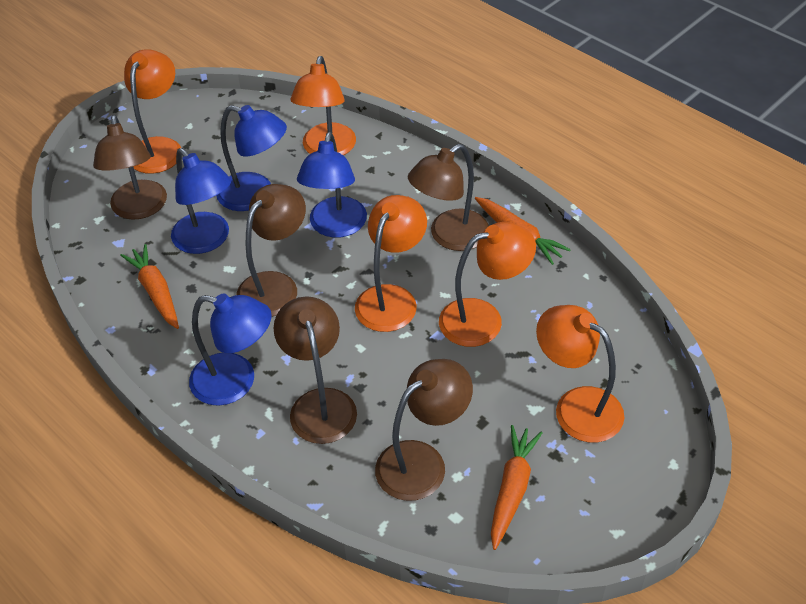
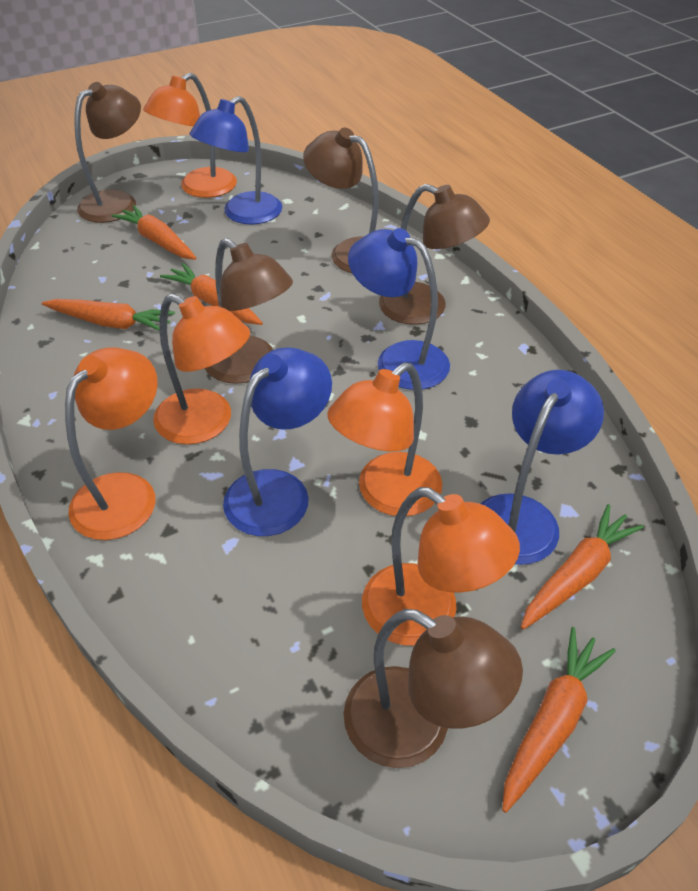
orange carrot: 3 -> 5

